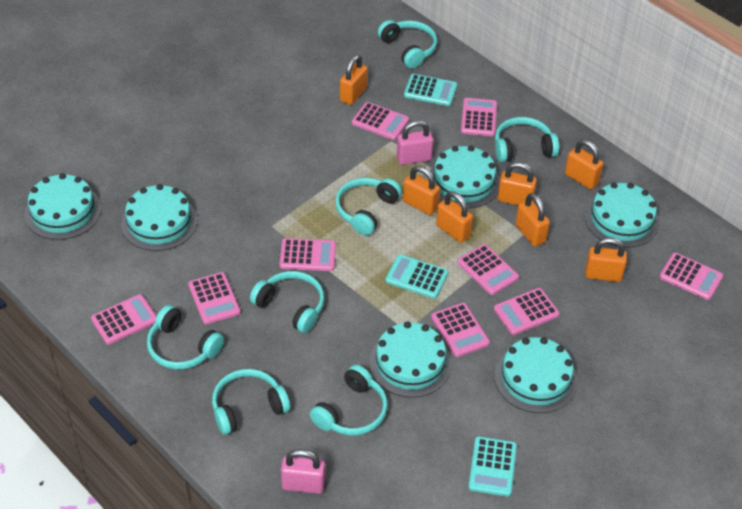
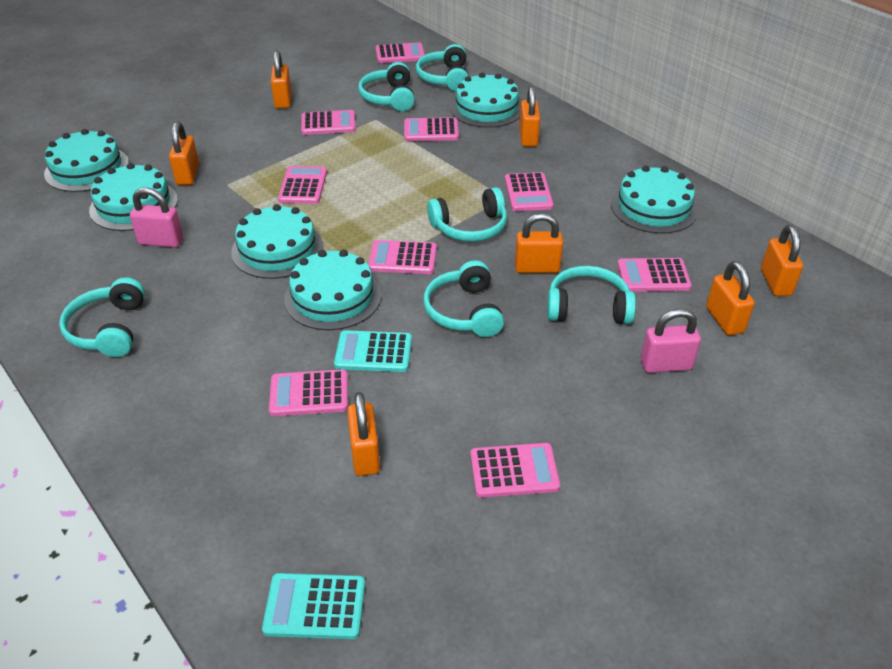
turquoise calculator: 3 -> 2
turquoise headphones: 7 -> 6

